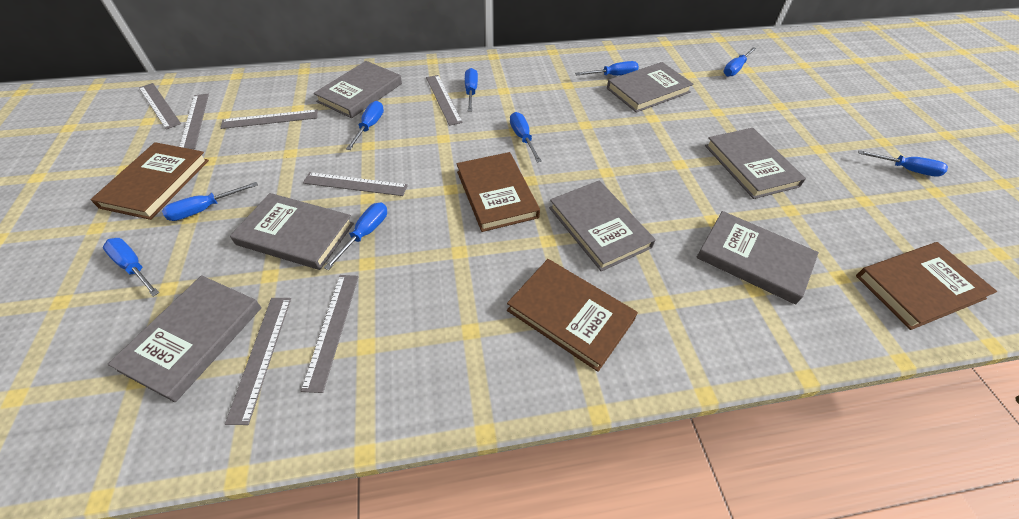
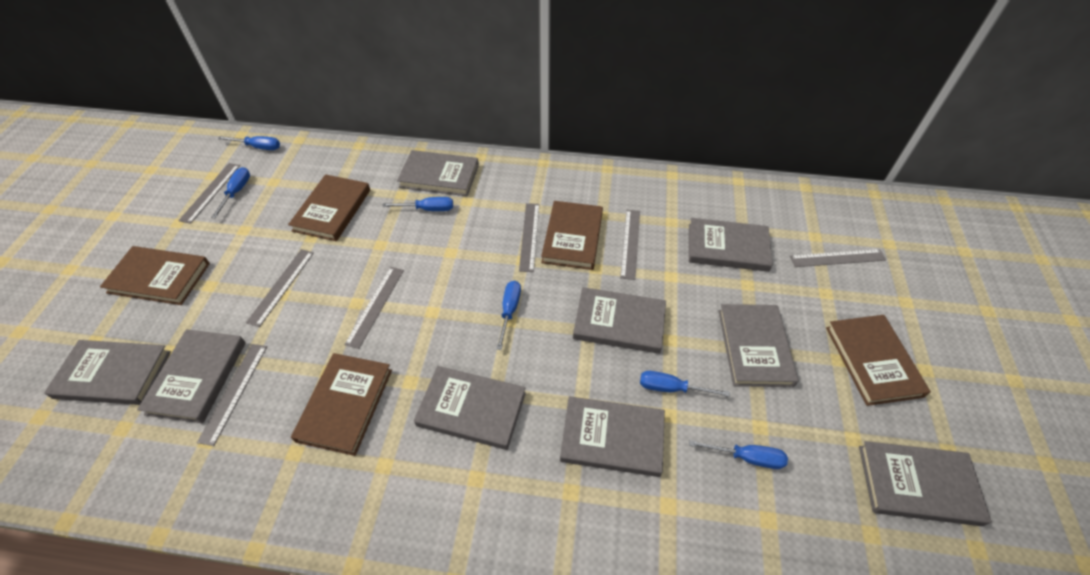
blue screwdriver: 9 -> 6
brown book: 4 -> 5
grey book: 7 -> 9

